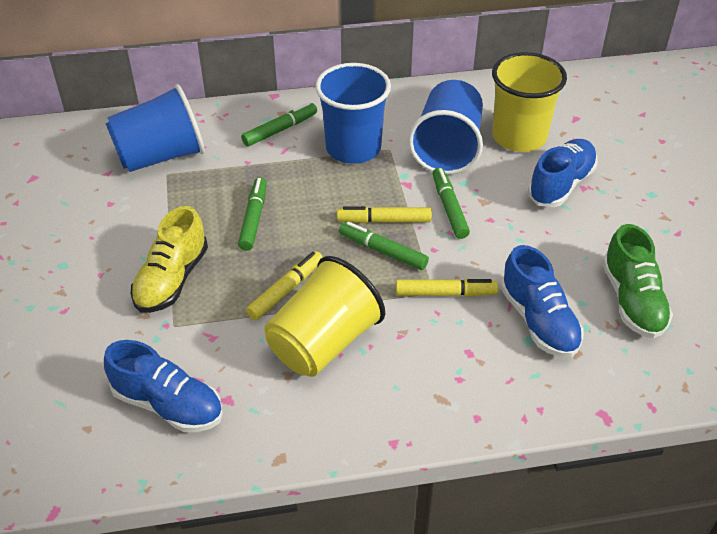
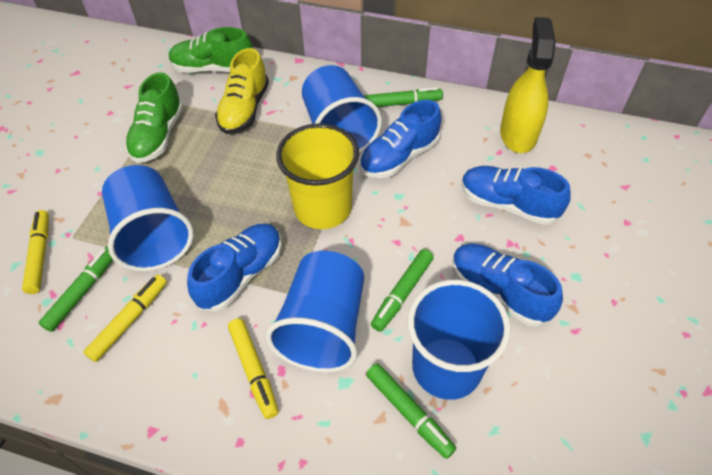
blue cup: 3 -> 4
blue shoe: 3 -> 4
green shoe: 1 -> 2
yellow cup: 2 -> 1
yellow spray bottle: 0 -> 1

